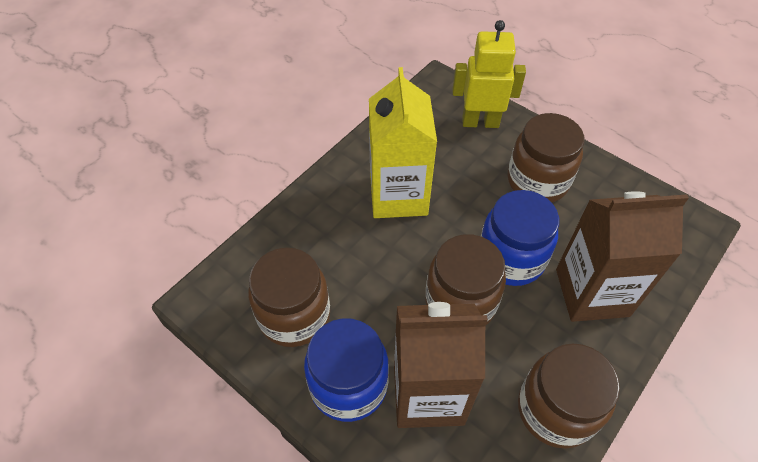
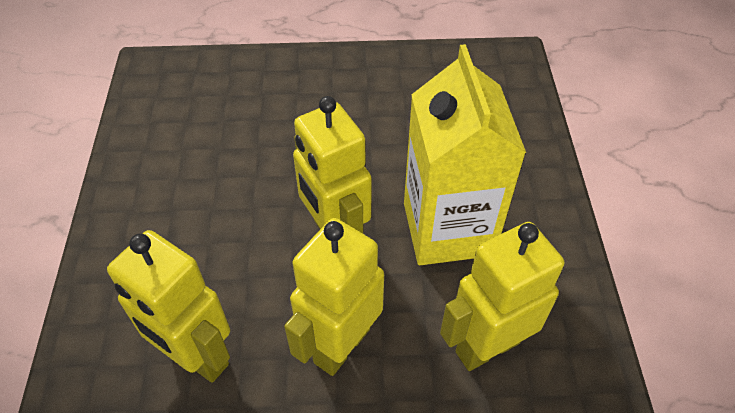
blue jar: 2 -> 0
brown carton: 2 -> 0
brown jar: 4 -> 0
yellow robot: 1 -> 4

